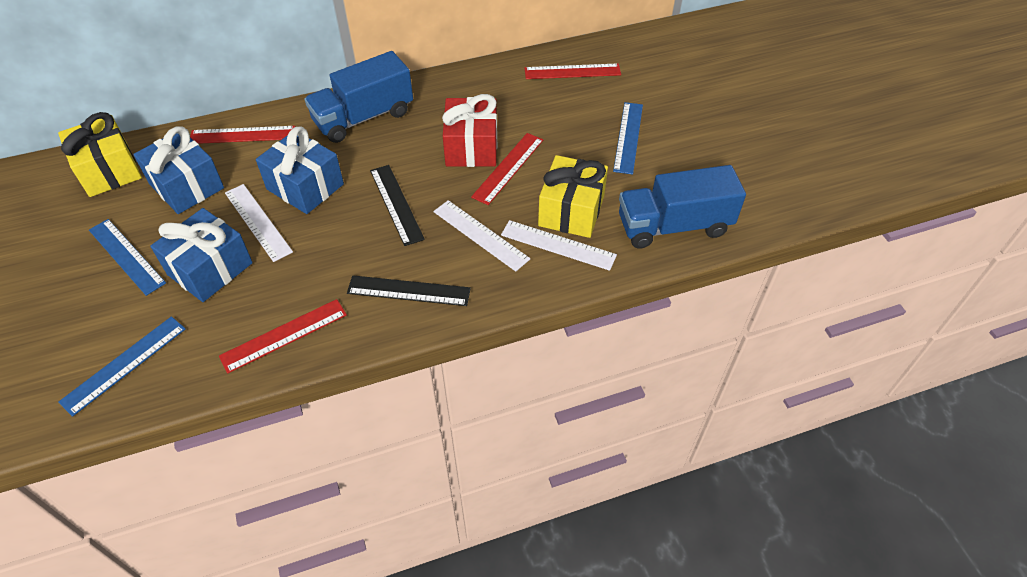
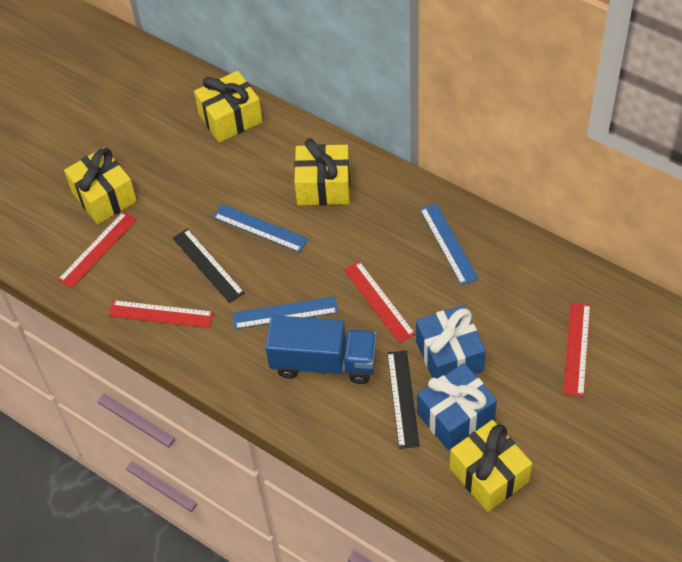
blue gift: 3 -> 2
blue truck: 2 -> 1
red gift: 1 -> 0
white ruler: 3 -> 0
yellow gift: 2 -> 4

